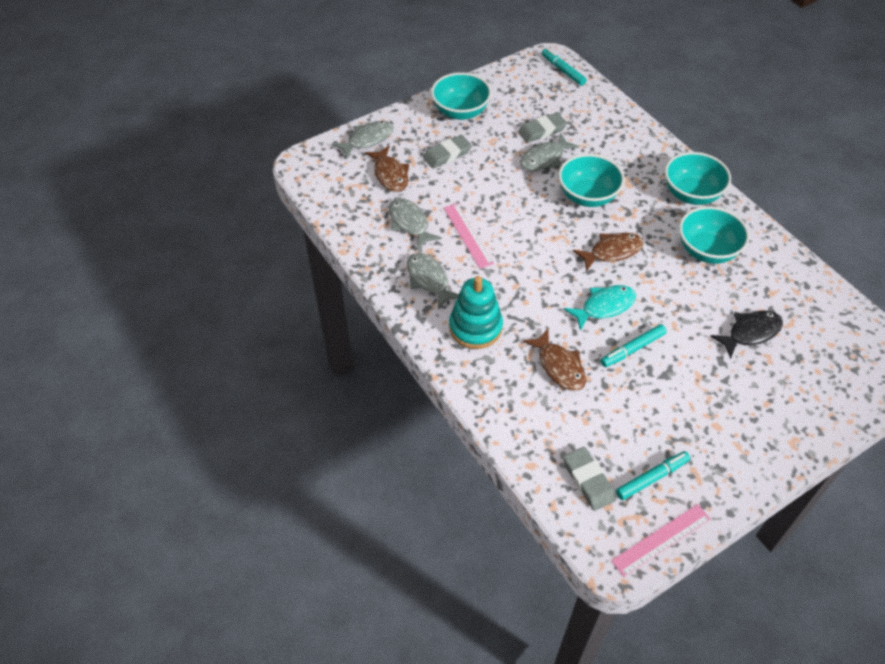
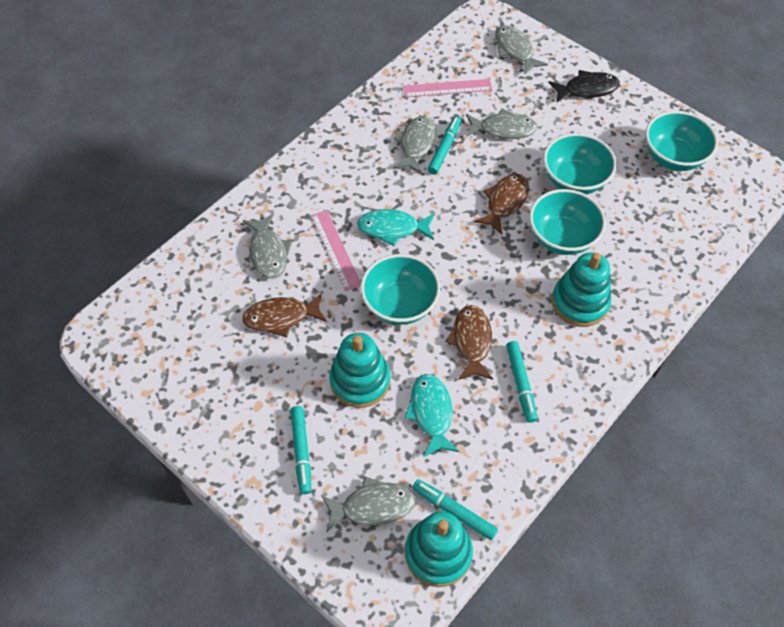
grey eraser: 3 -> 0
grey fish: 4 -> 5
turquoise fish: 1 -> 2
turquoise marker: 3 -> 4
turquoise stacking toy: 1 -> 3

